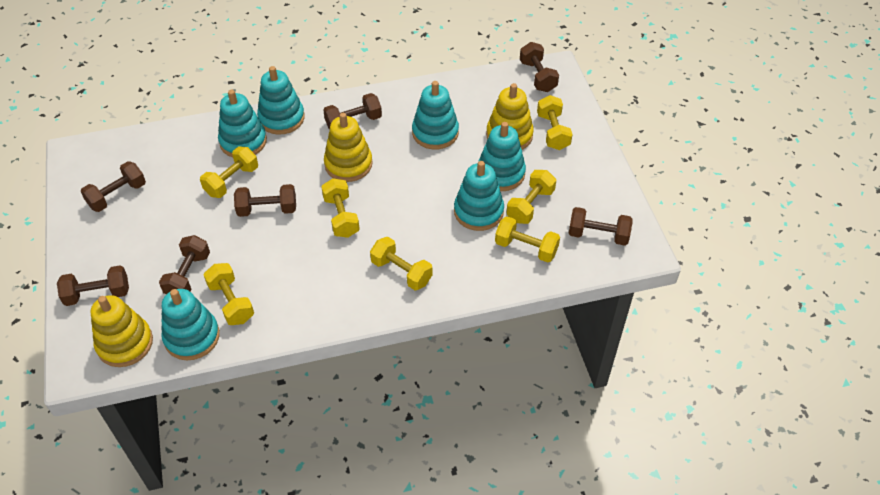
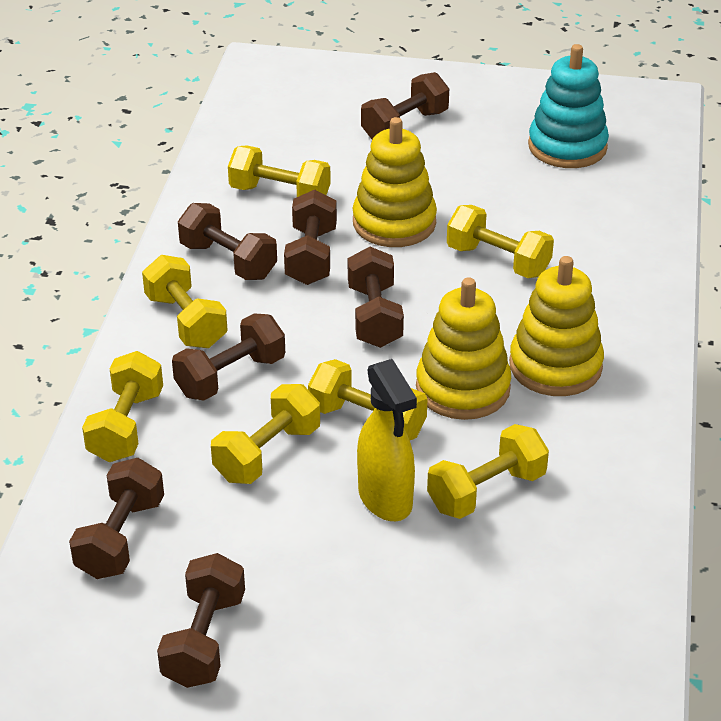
turquoise stacking toy: 6 -> 1
yellow spray bottle: 0 -> 1

